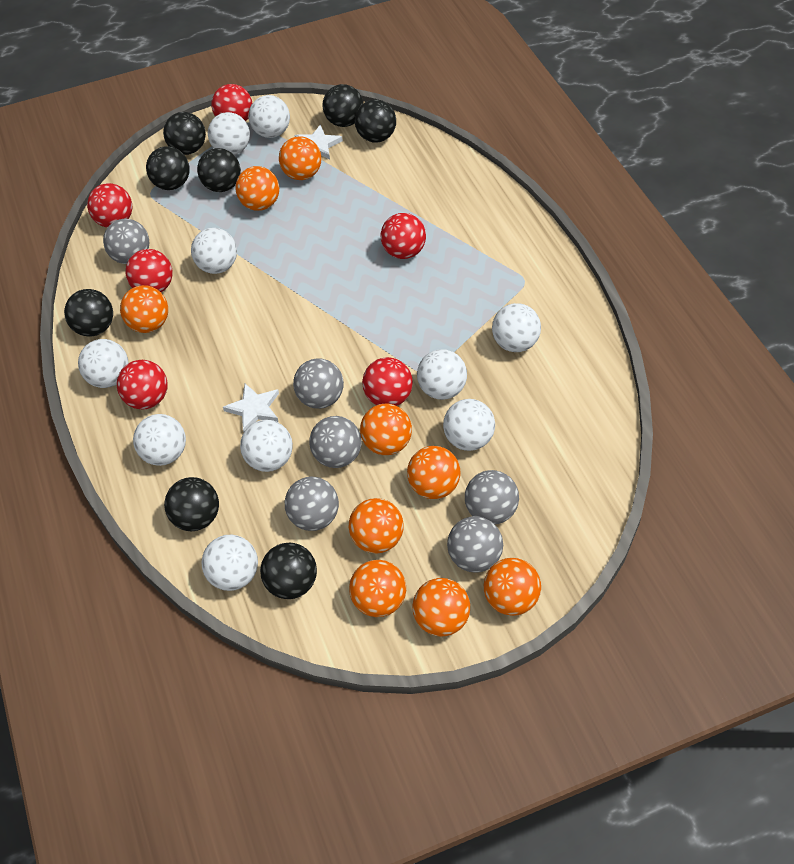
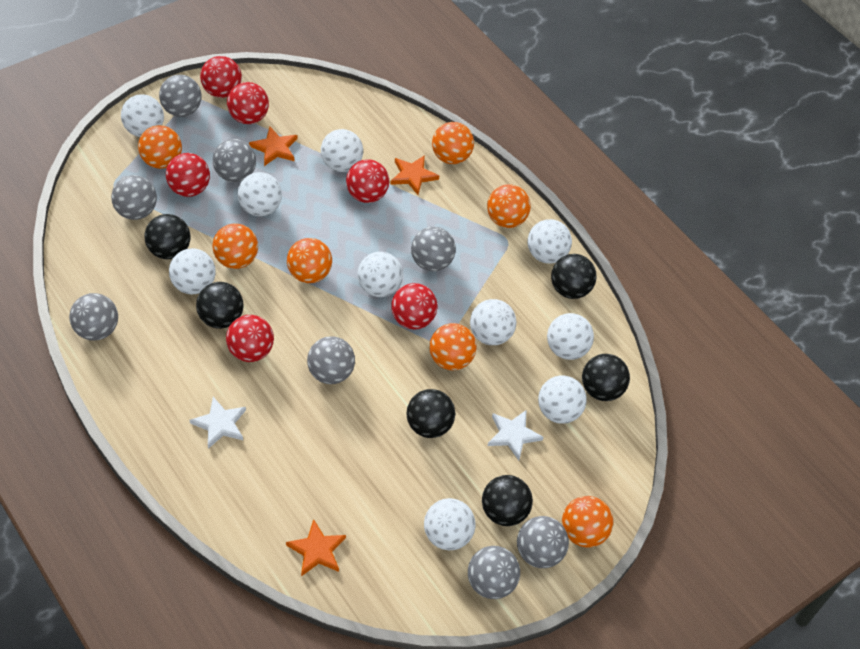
black ball: 8 -> 6
grey ball: 6 -> 8
orange ball: 9 -> 7
orange star: 0 -> 3

